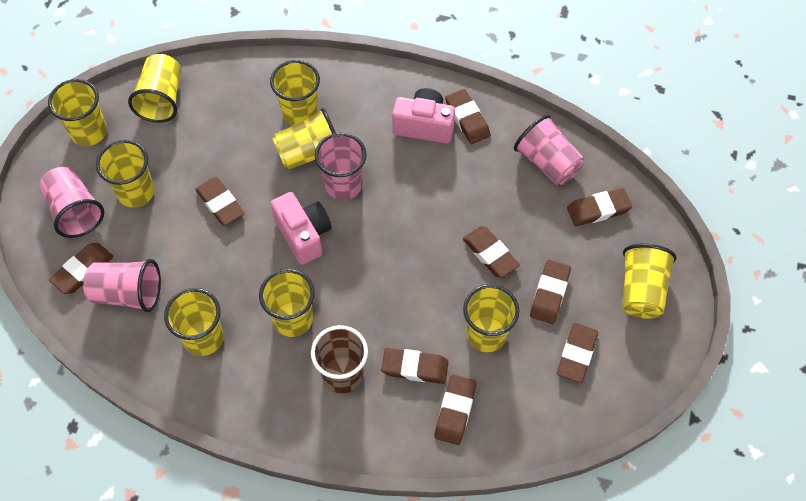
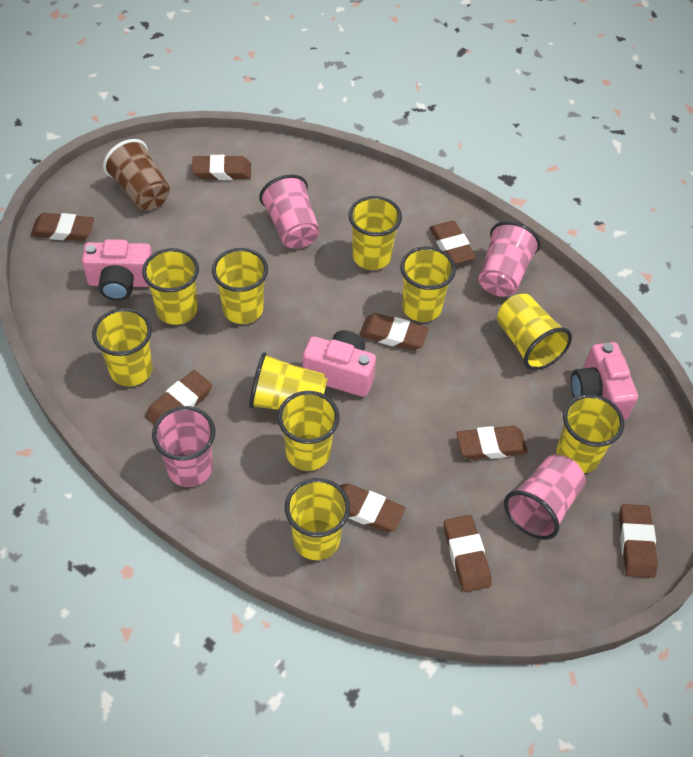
pink camera: 2 -> 3
yellow cup: 9 -> 10

